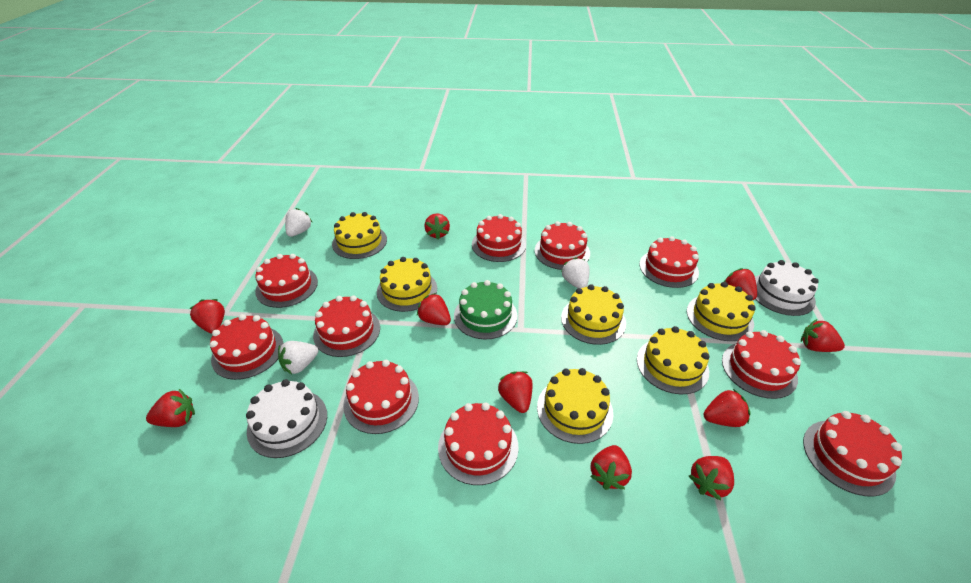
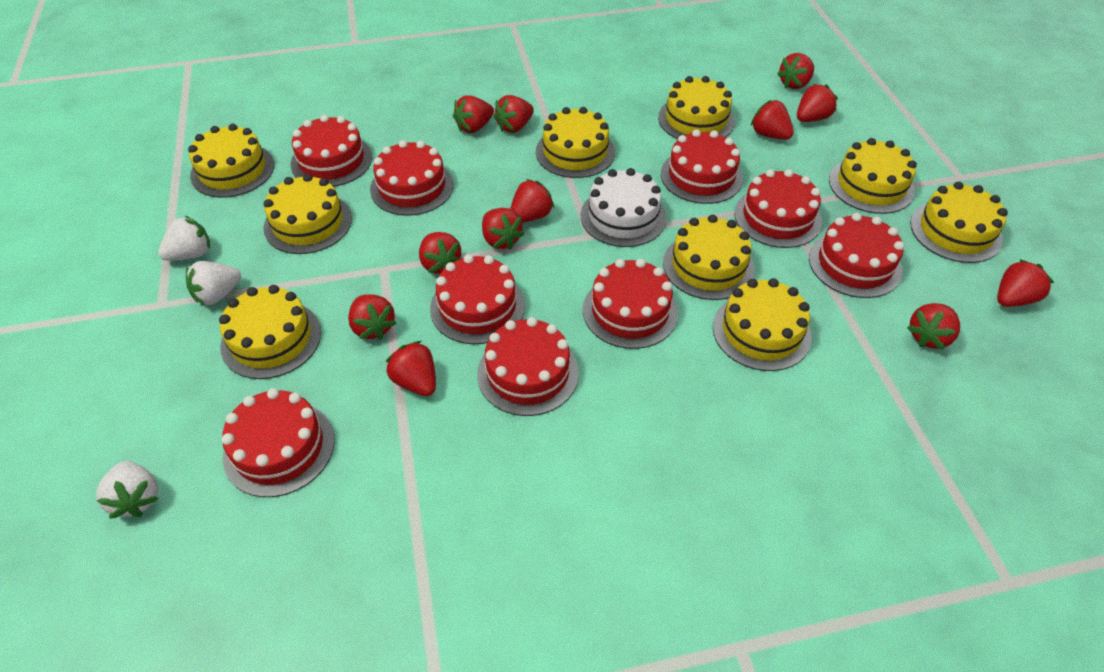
green cake: 1 -> 0
red cake: 10 -> 9
red strawberry: 10 -> 12
white cake: 2 -> 1
yellow cake: 6 -> 9

